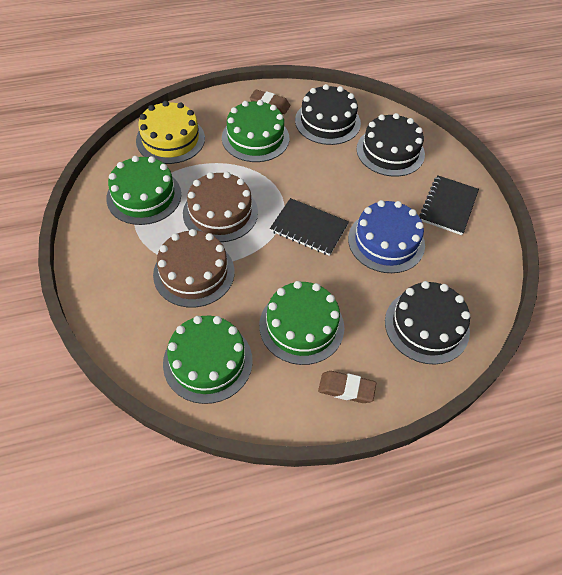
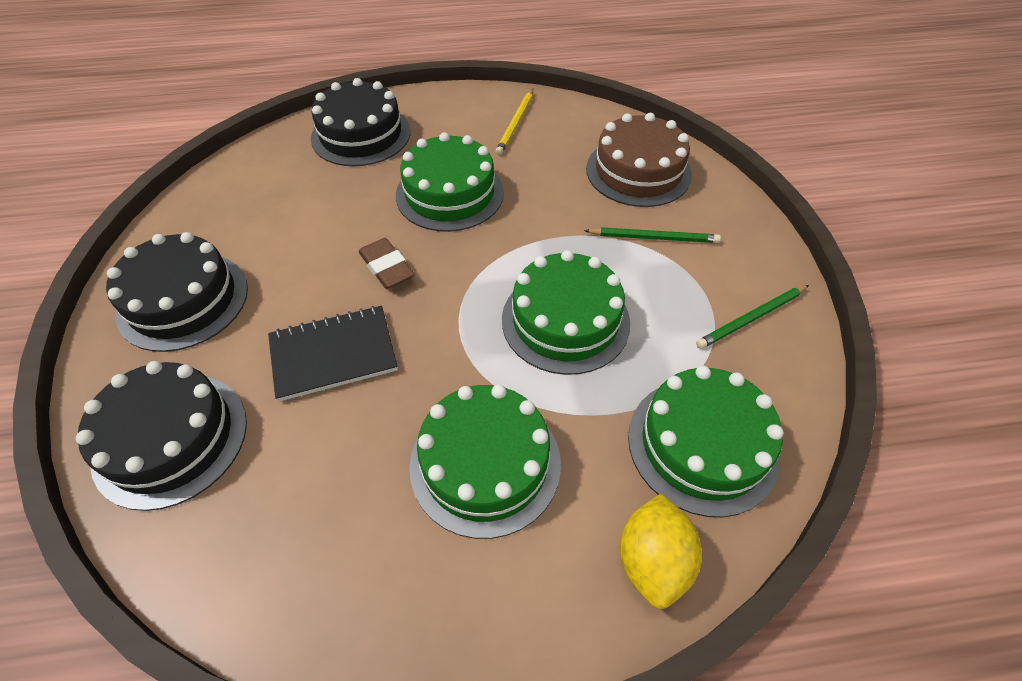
black notebook: 2 -> 1
blue cake: 1 -> 0
brown cake: 2 -> 1
brown eraser: 2 -> 1
green pencil: 0 -> 2
yellow cake: 1 -> 0
yellow lemon: 0 -> 1
yellow pencil: 0 -> 1

